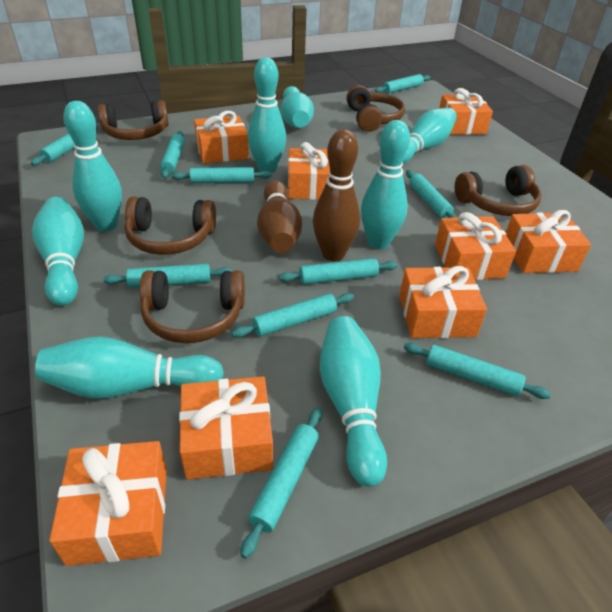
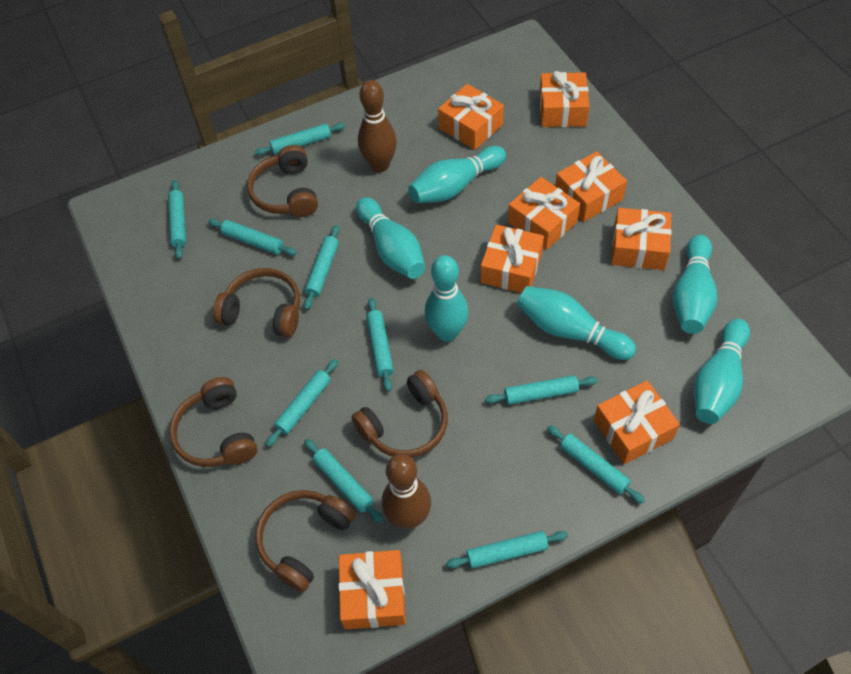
turquoise bowling pin: 8 -> 6

